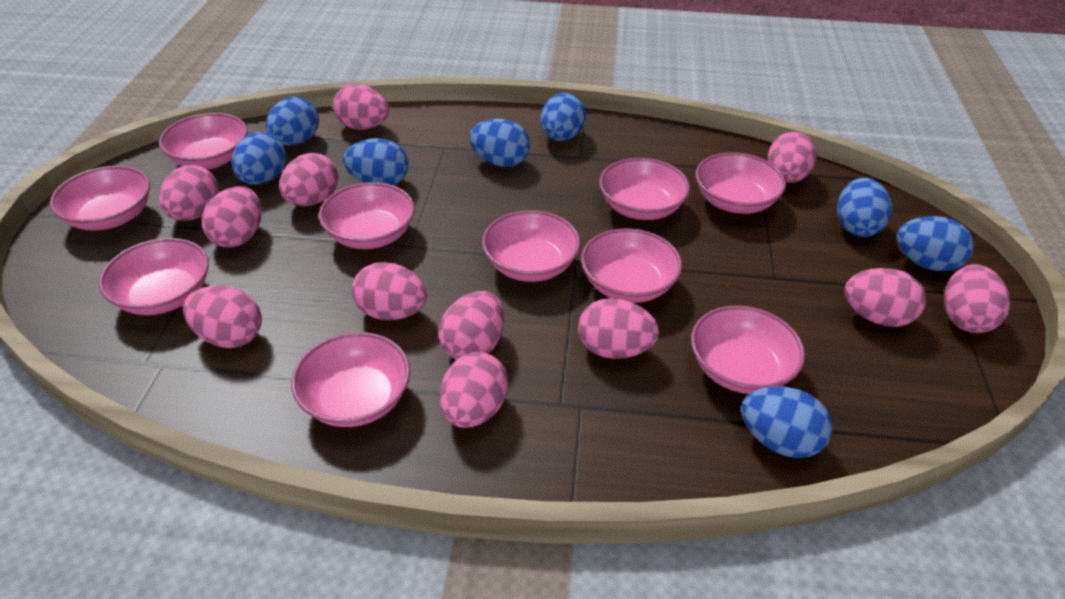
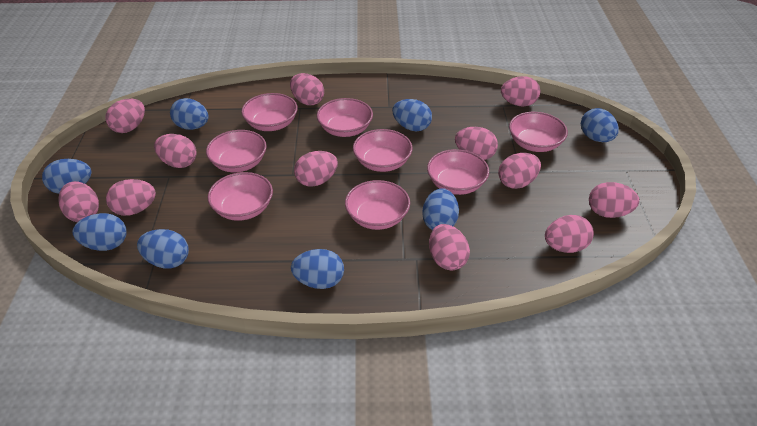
pink bowl: 10 -> 8

